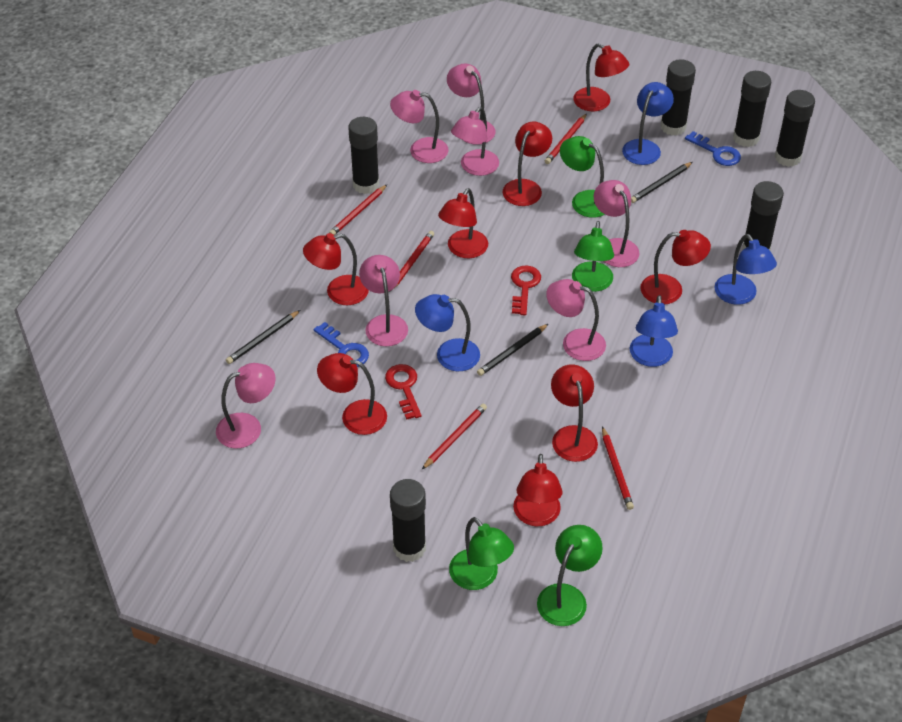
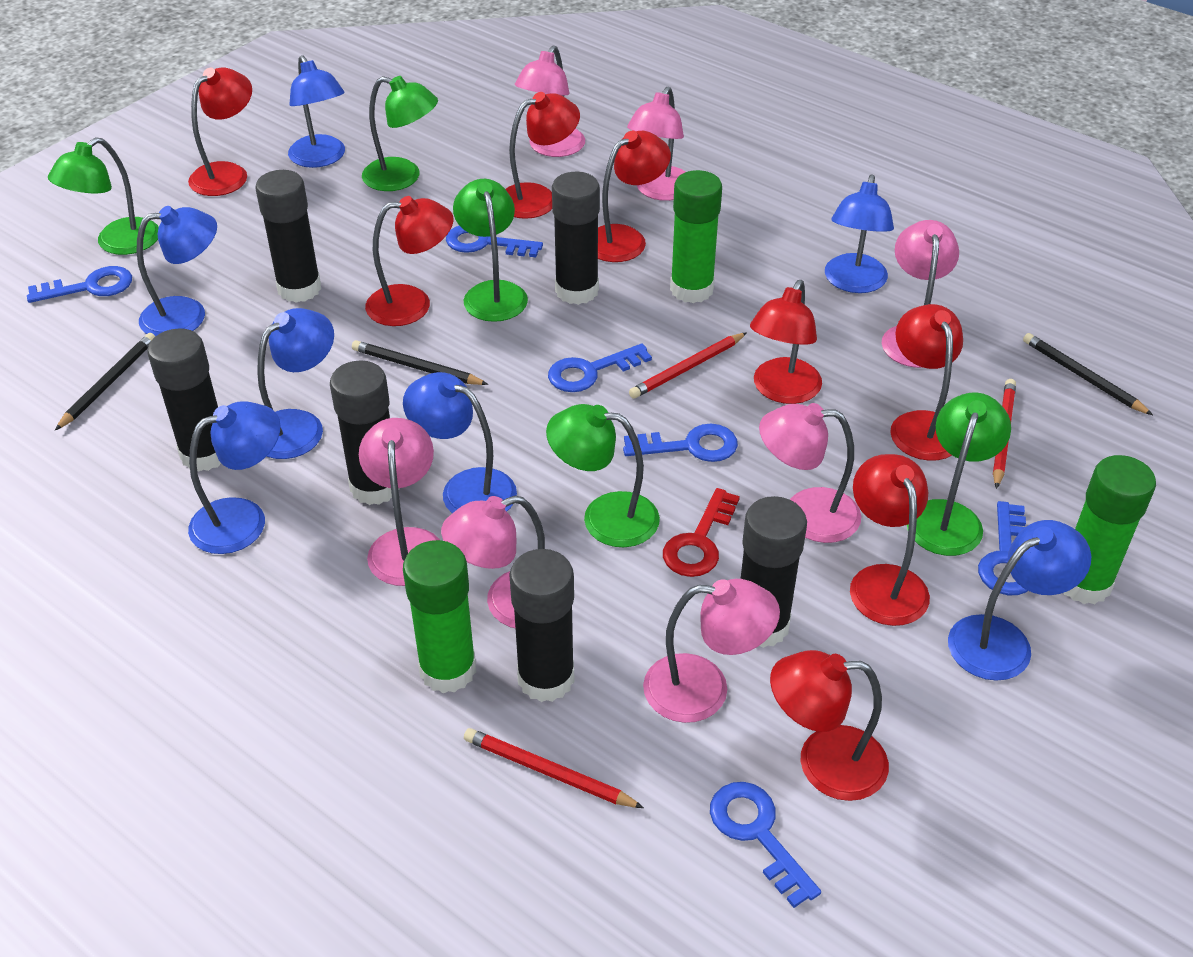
blue key: 2 -> 6
blue lamp: 4 -> 7
green glue stick: 0 -> 3
green lamp: 4 -> 5
red key: 2 -> 1
red pencil: 5 -> 3

